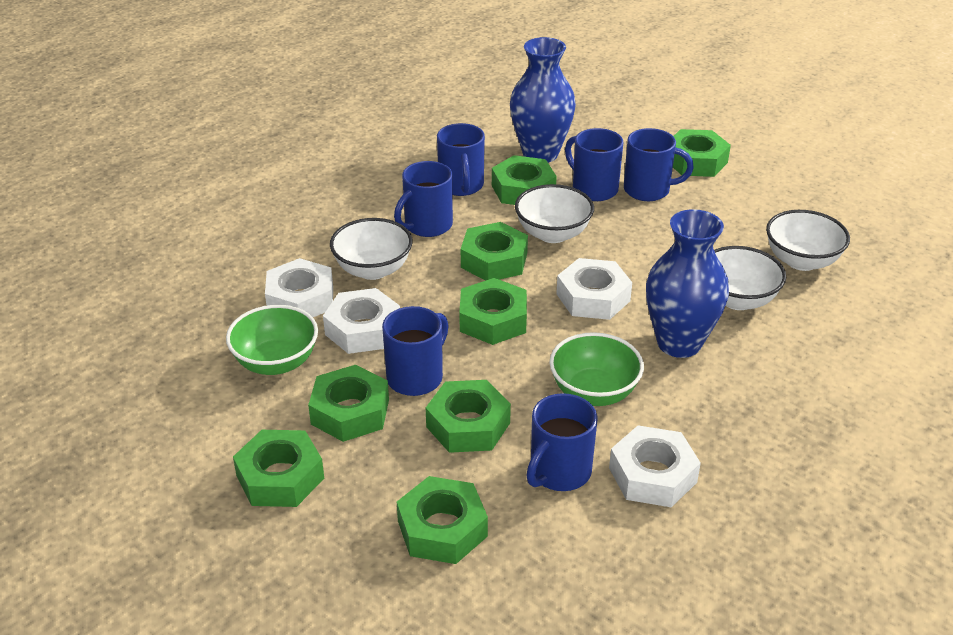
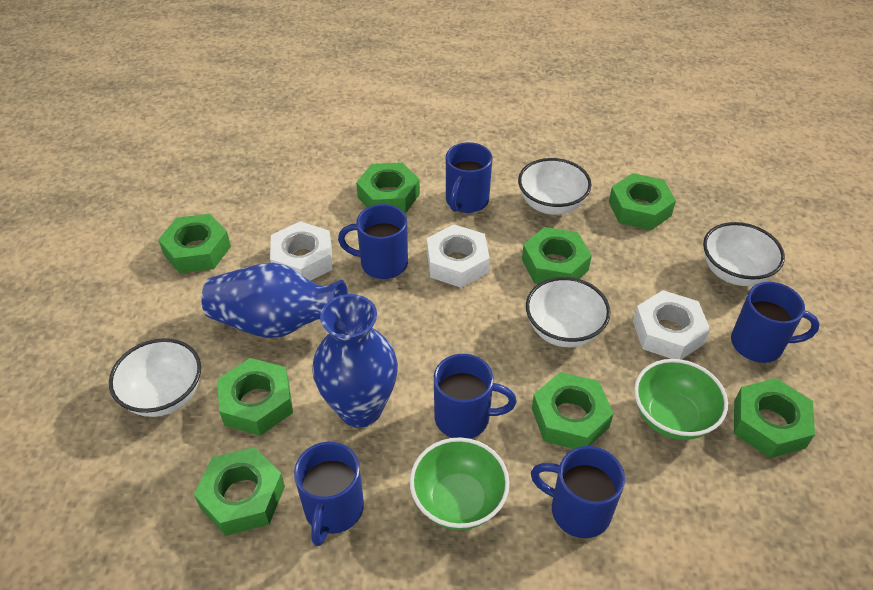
white nut: 4 -> 3

